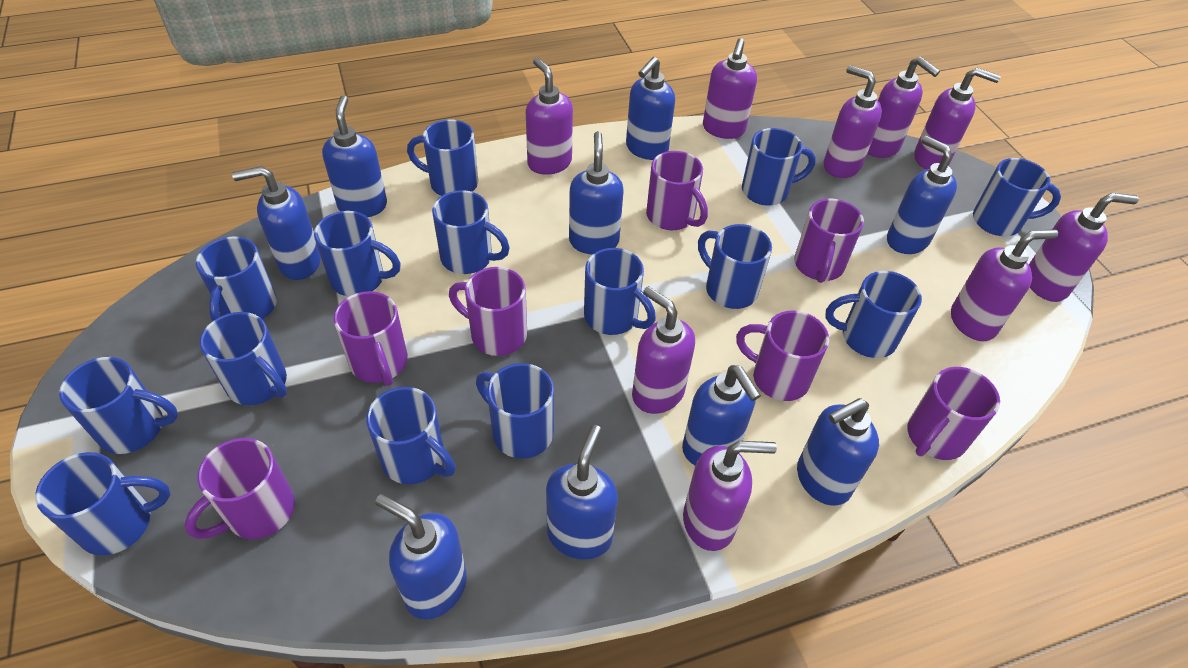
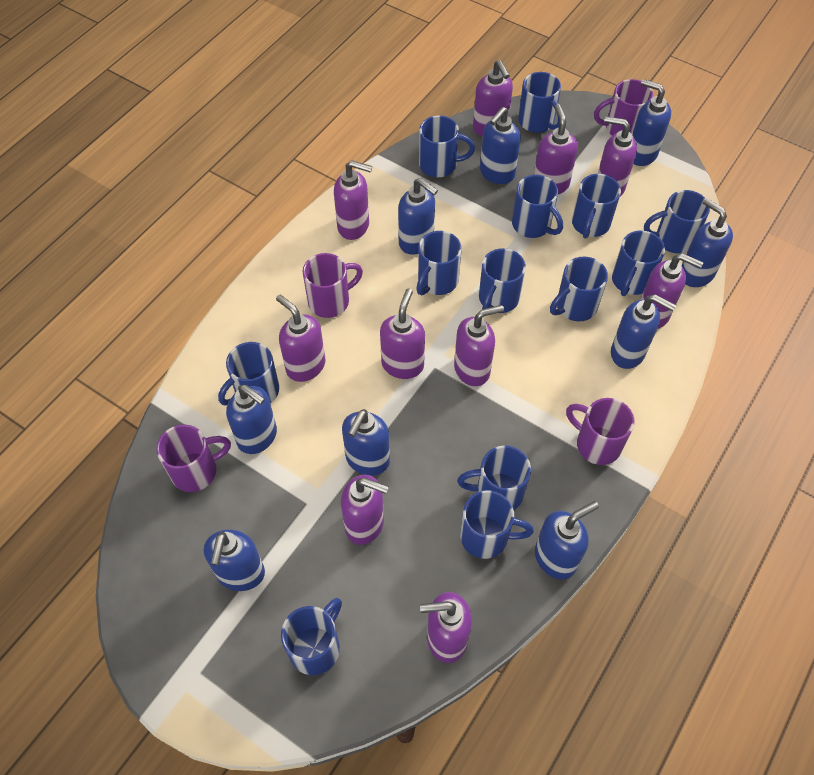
blue mug: 14 -> 13
purple mug: 7 -> 4
purple soap dispenser: 9 -> 10

